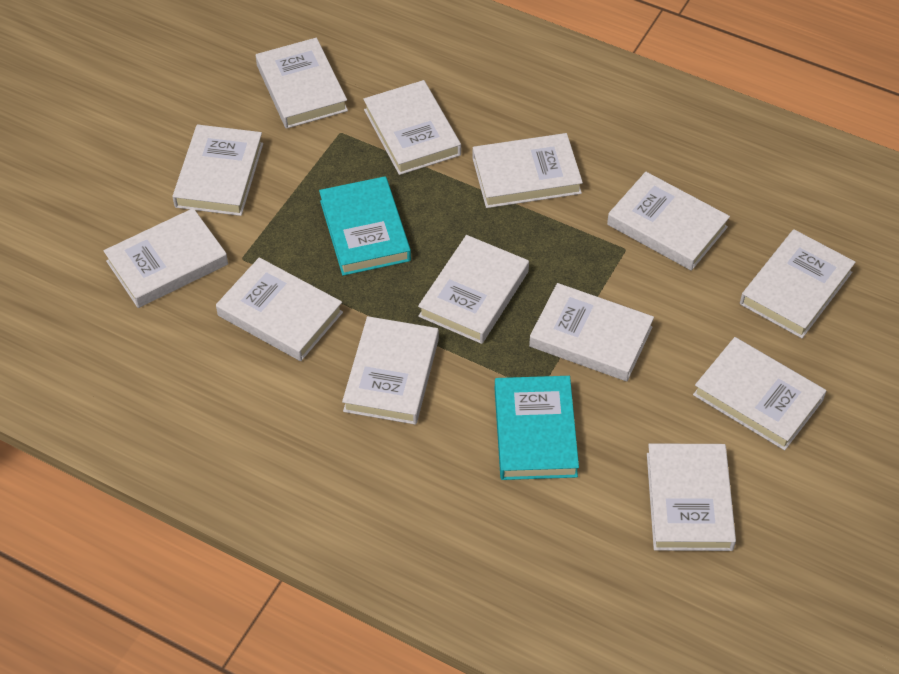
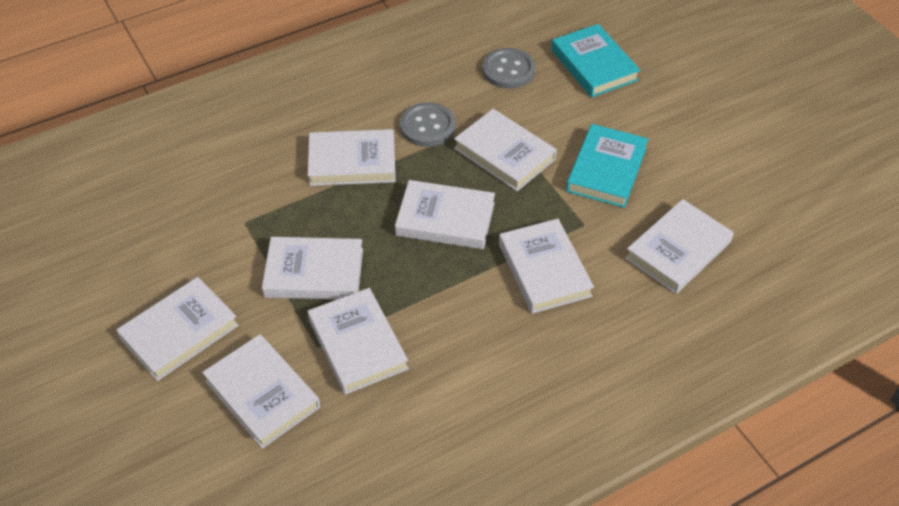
grey button: 0 -> 2
white book: 13 -> 9

